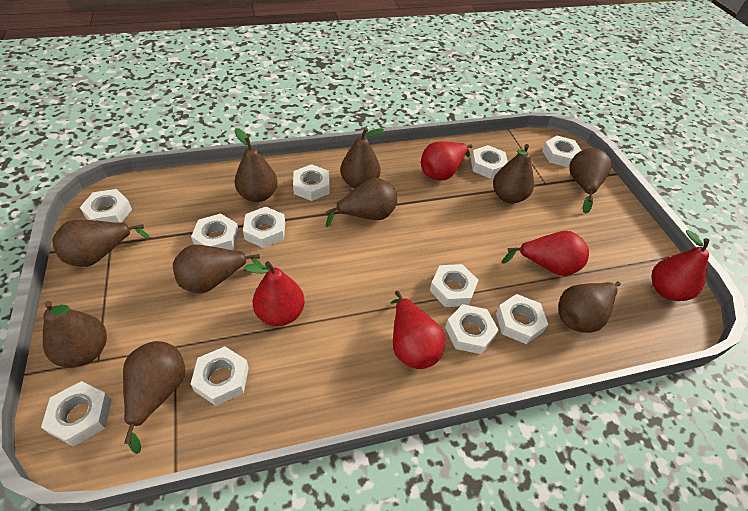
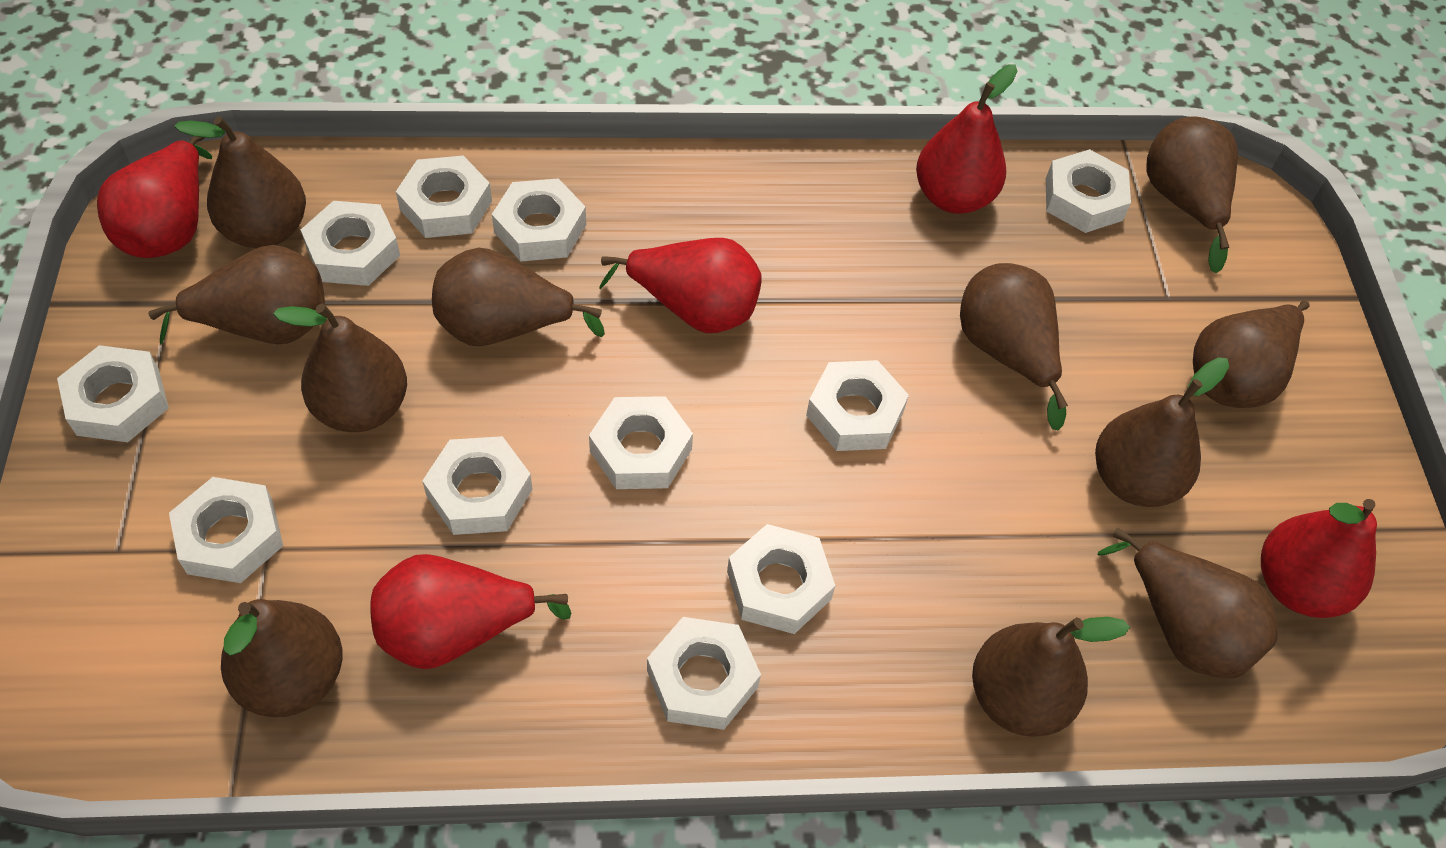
brown pear: 10 -> 11

